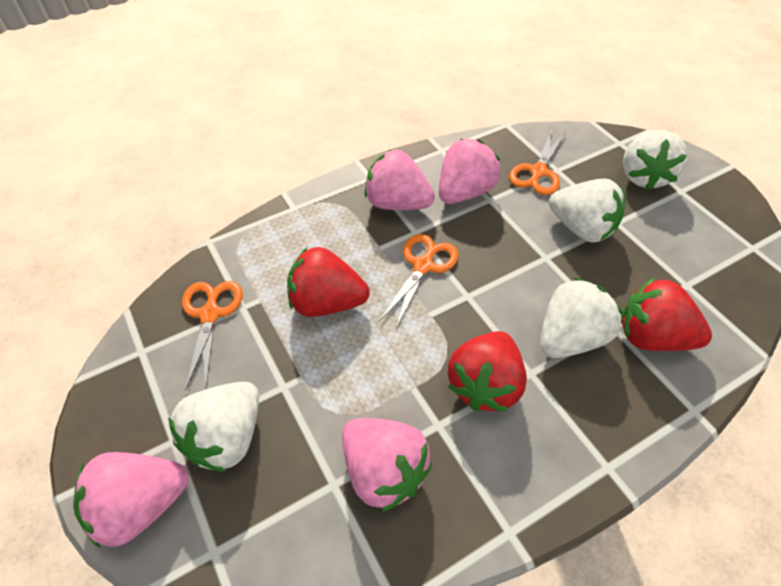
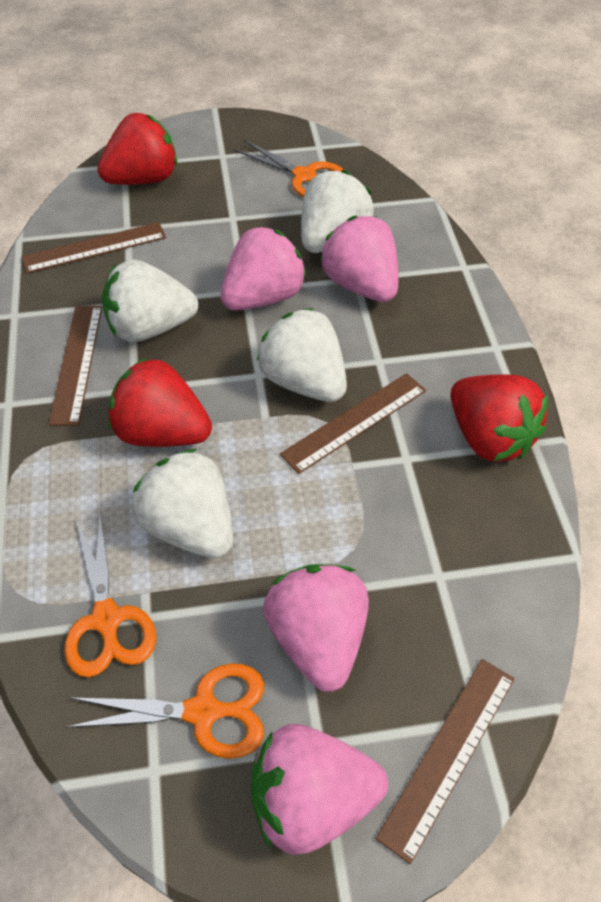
brown ruler: 0 -> 4

